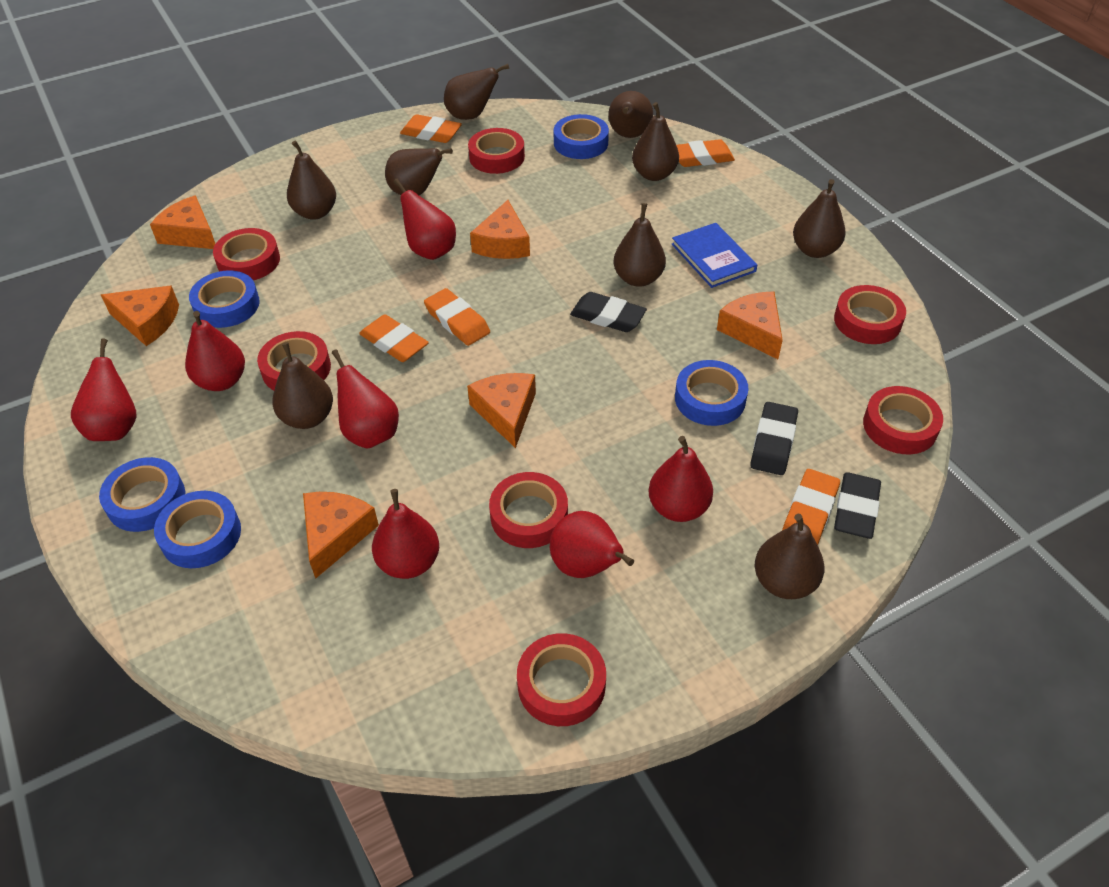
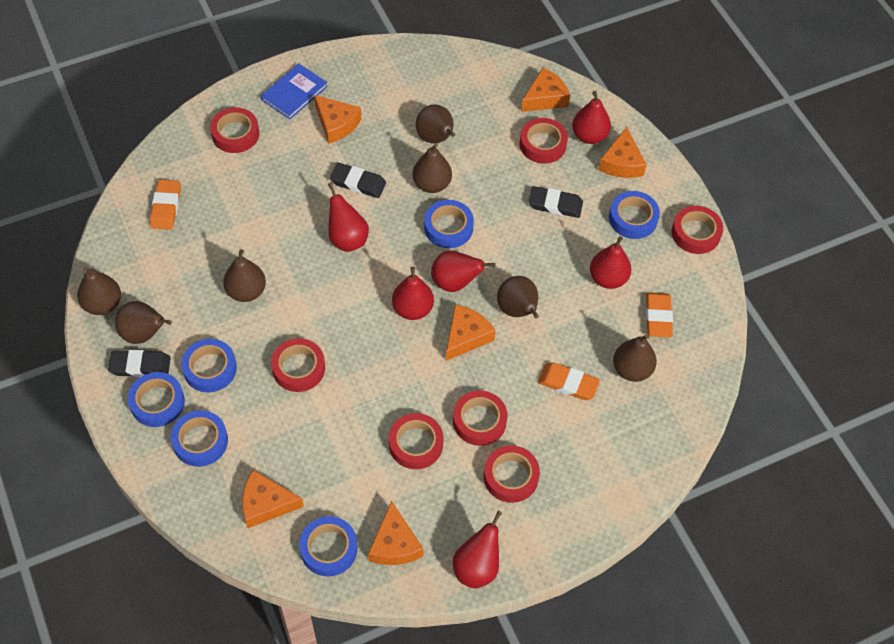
blue tape: 5 -> 6
brown pear: 9 -> 7
orange eraser: 5 -> 3
red pear: 7 -> 6

